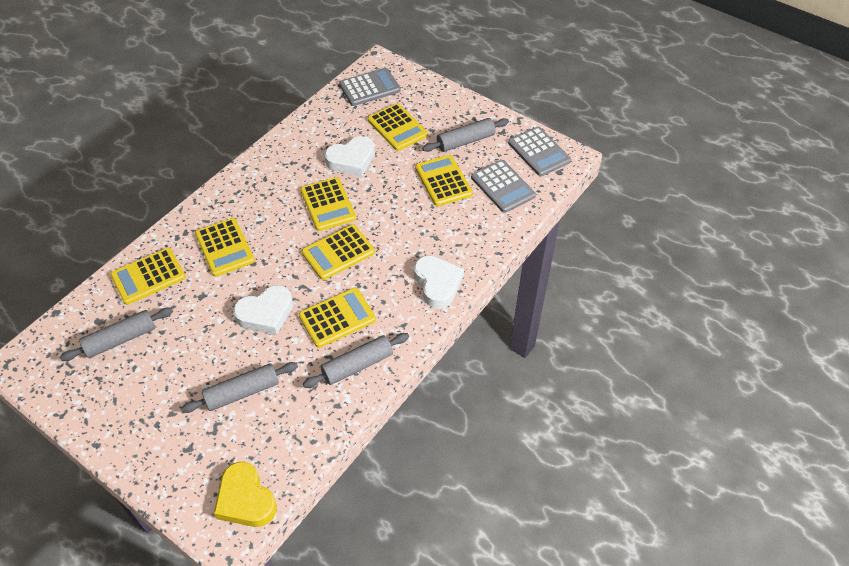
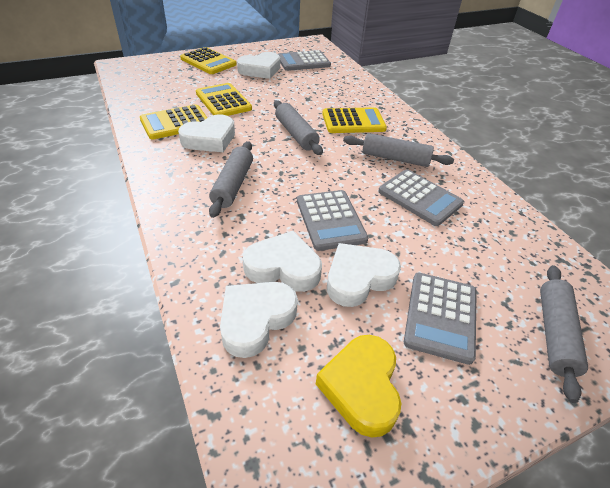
grey calculator: 3 -> 4
white heart: 3 -> 5
yellow calculator: 7 -> 4

